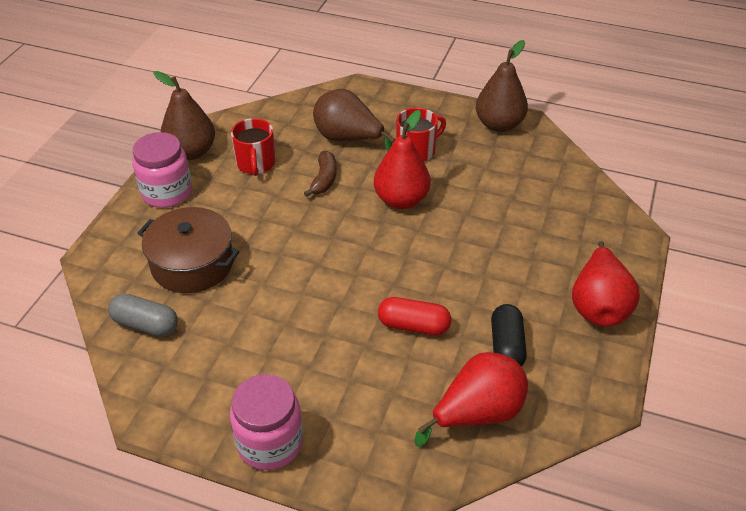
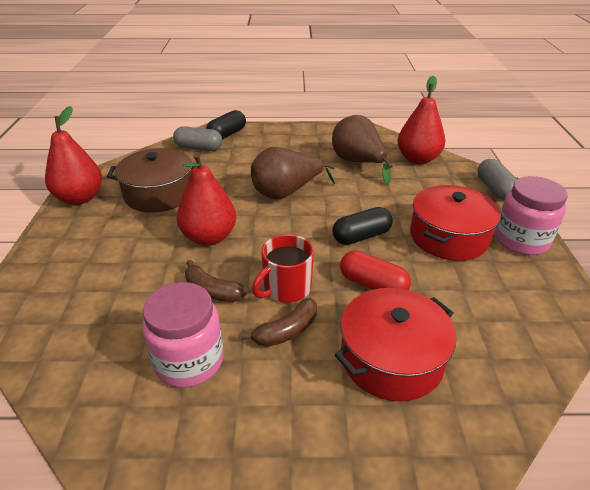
black capsule: 1 -> 2
brown banana: 1 -> 2
brown pear: 3 -> 2
grey capsule: 1 -> 2
red mug: 2 -> 1
red pot: 0 -> 2

